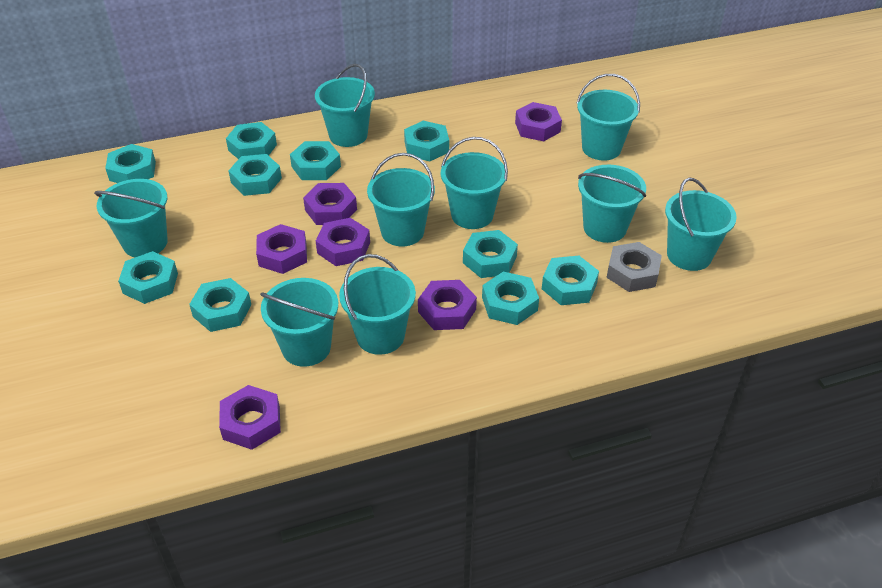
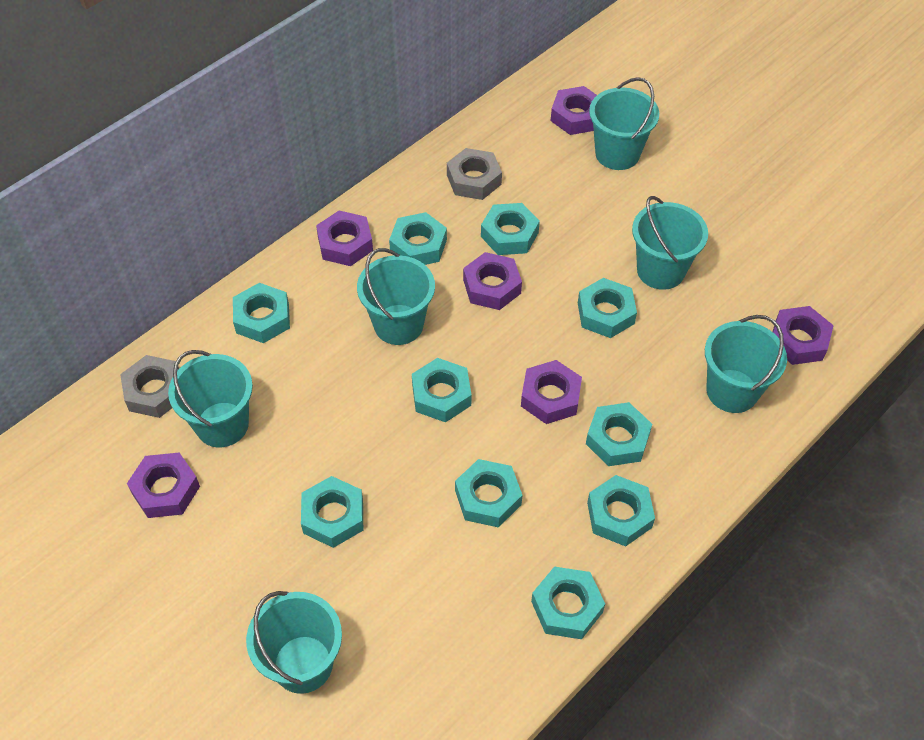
grey nut: 1 -> 2
turquoise bucket: 9 -> 6

